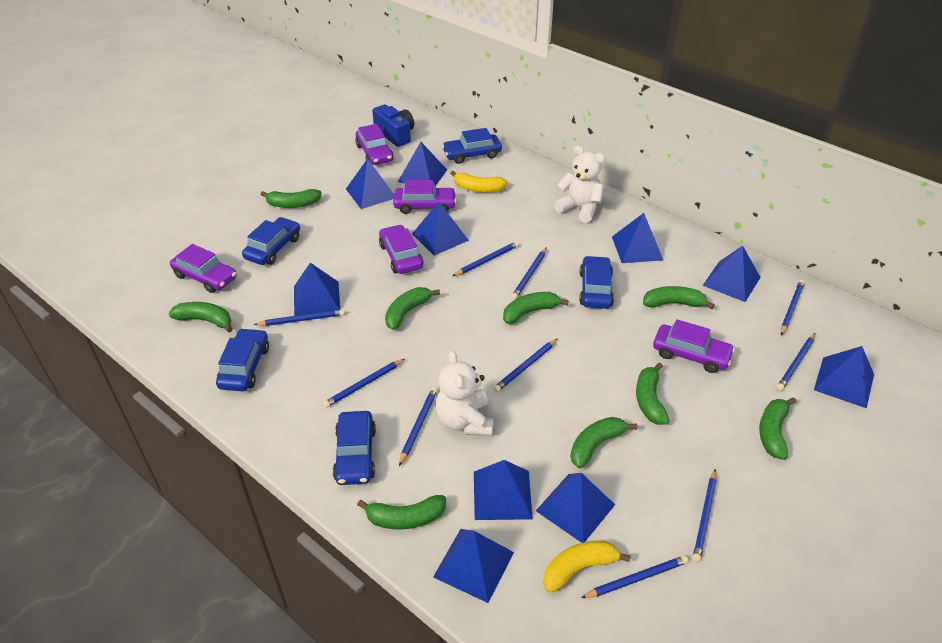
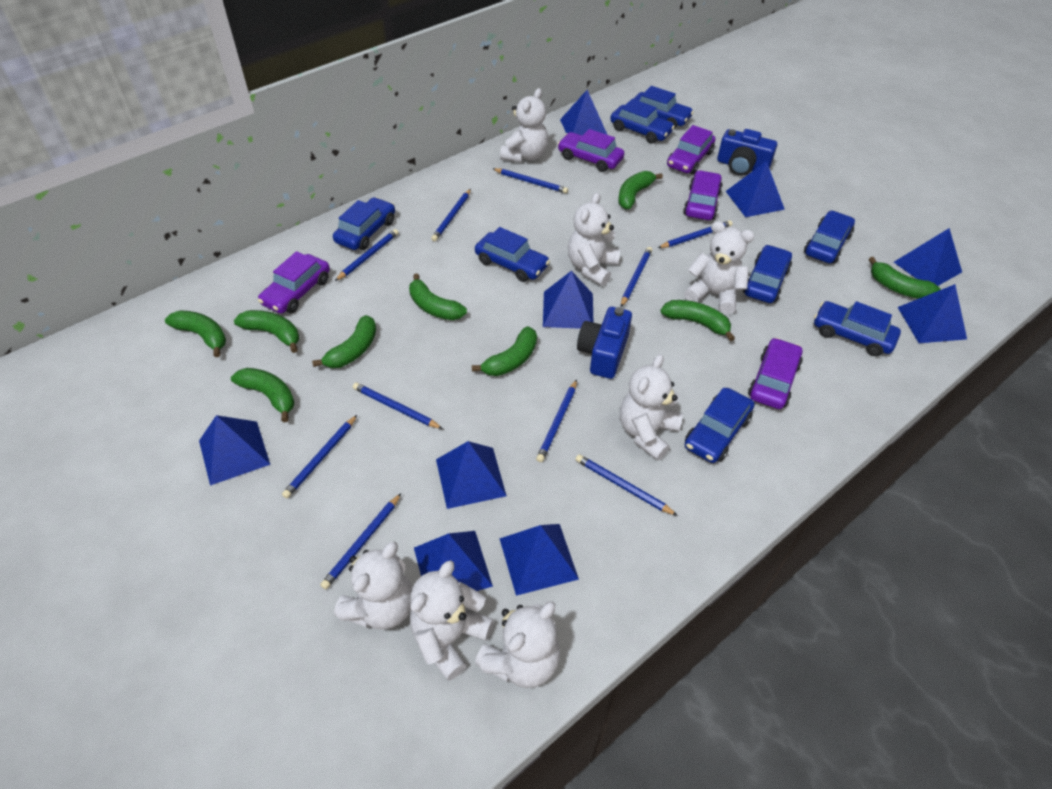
blue camera: 1 -> 2
blue car: 5 -> 8
blue pyramid: 10 -> 9
white teddy bear: 2 -> 7
yellow banana: 2 -> 0

